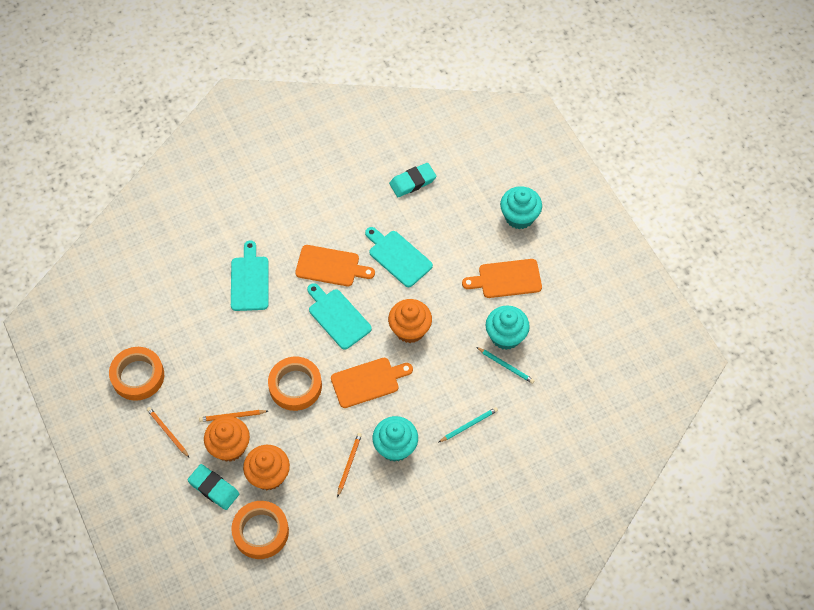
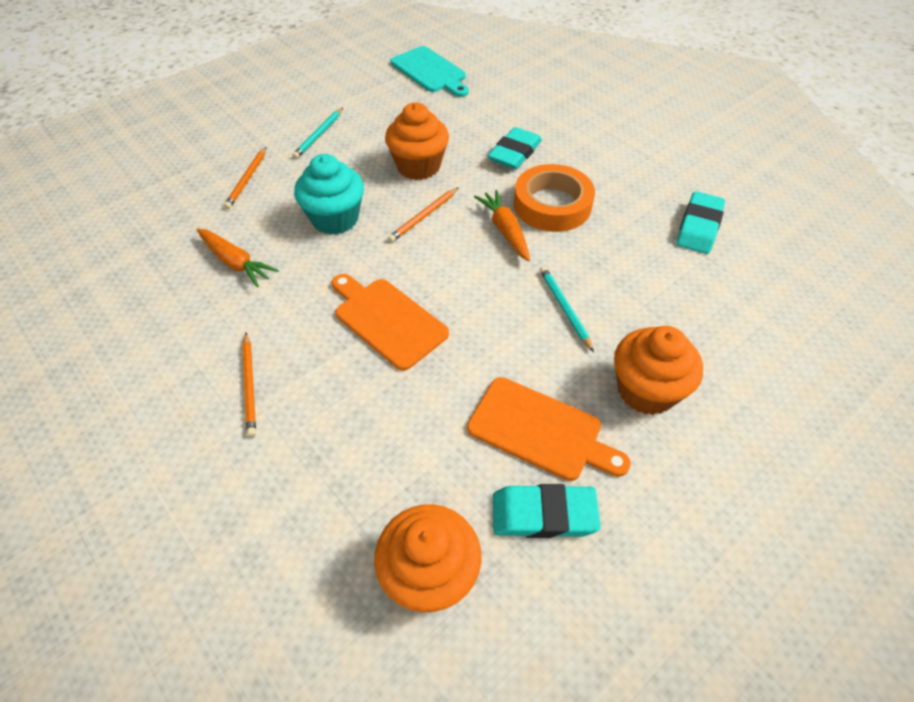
orange carrot: 0 -> 2
orange cutting board: 3 -> 2
orange tape: 3 -> 1
turquoise cupcake: 3 -> 1
turquoise cutting board: 3 -> 1
turquoise eraser: 2 -> 3

